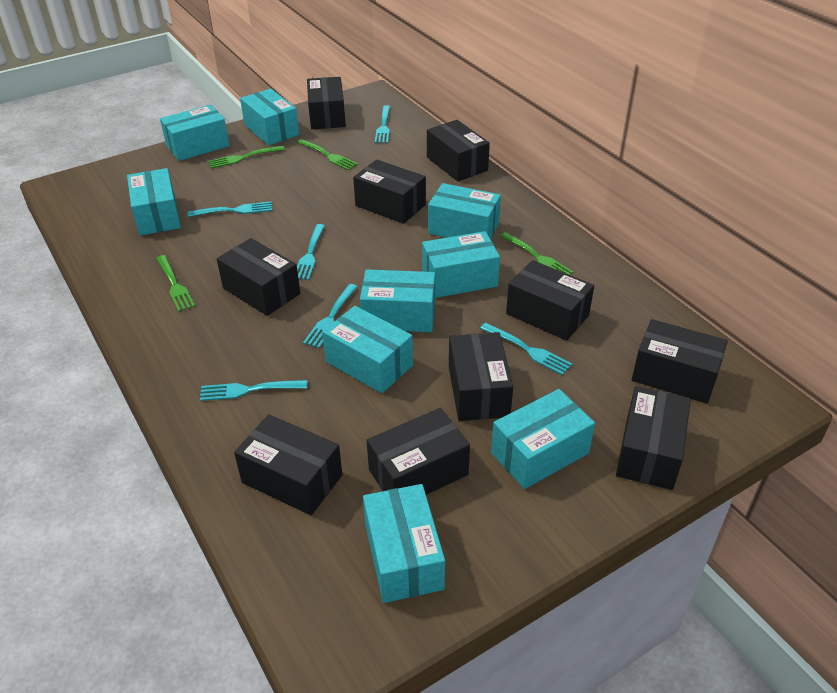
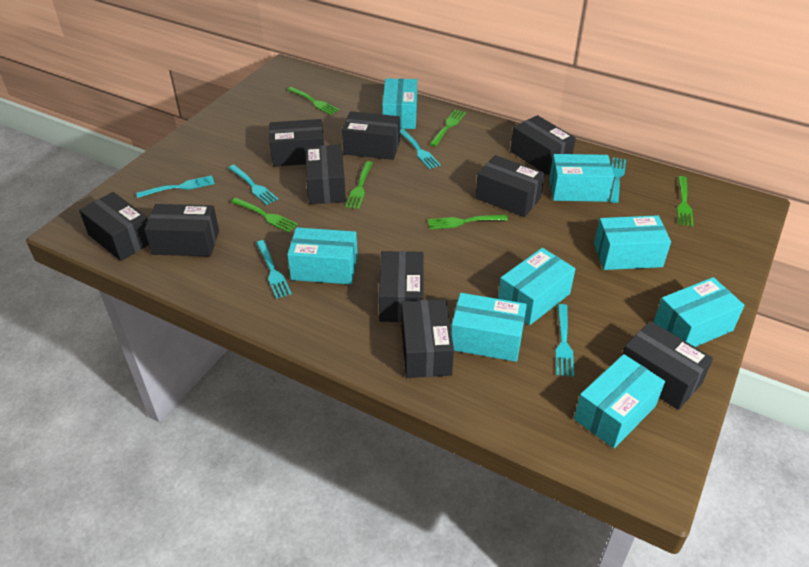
green fork: 4 -> 6
turquoise box: 9 -> 8

